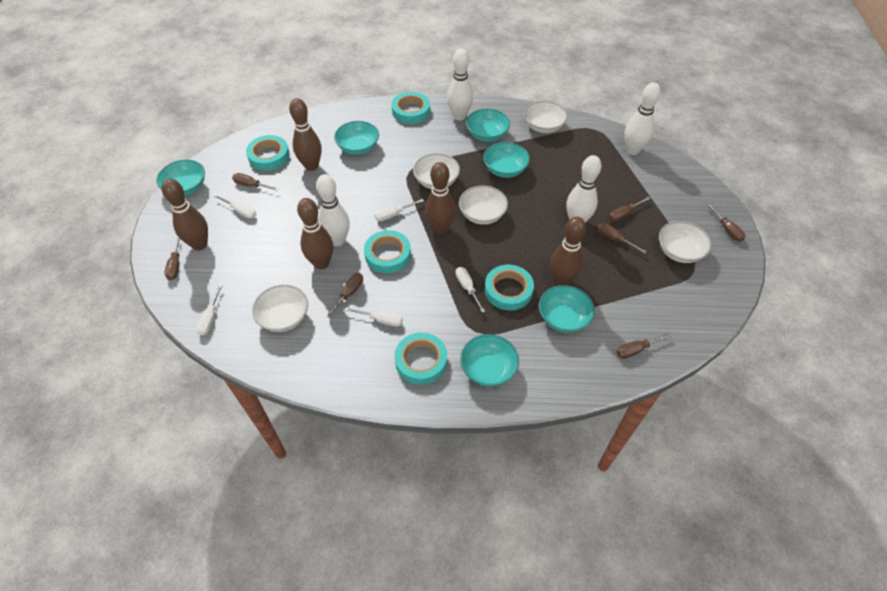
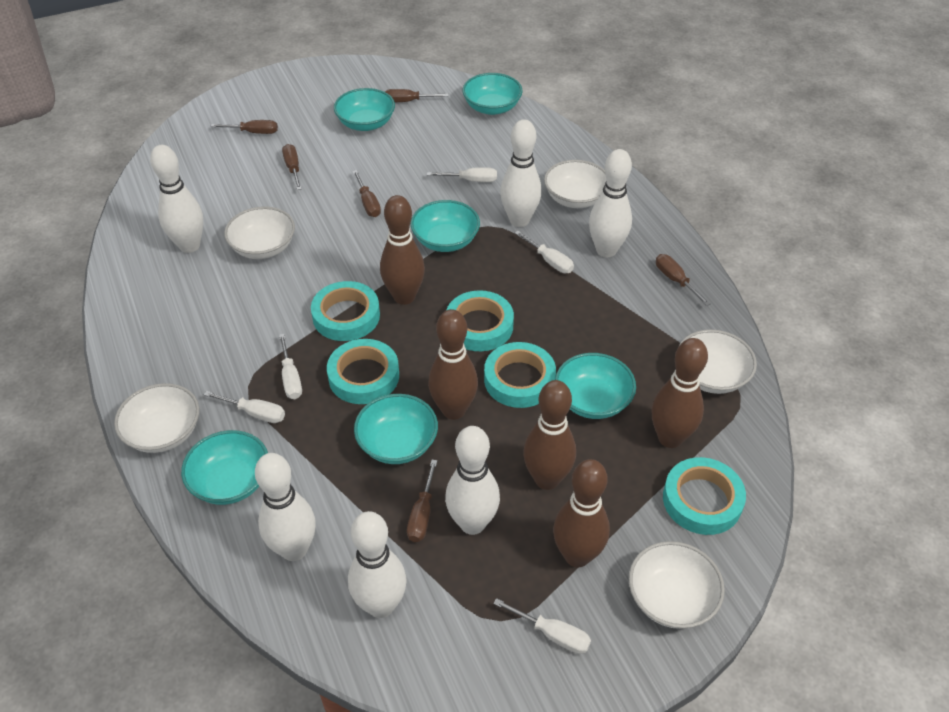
brown screwdriver: 7 -> 6
white bowling pin: 4 -> 6

